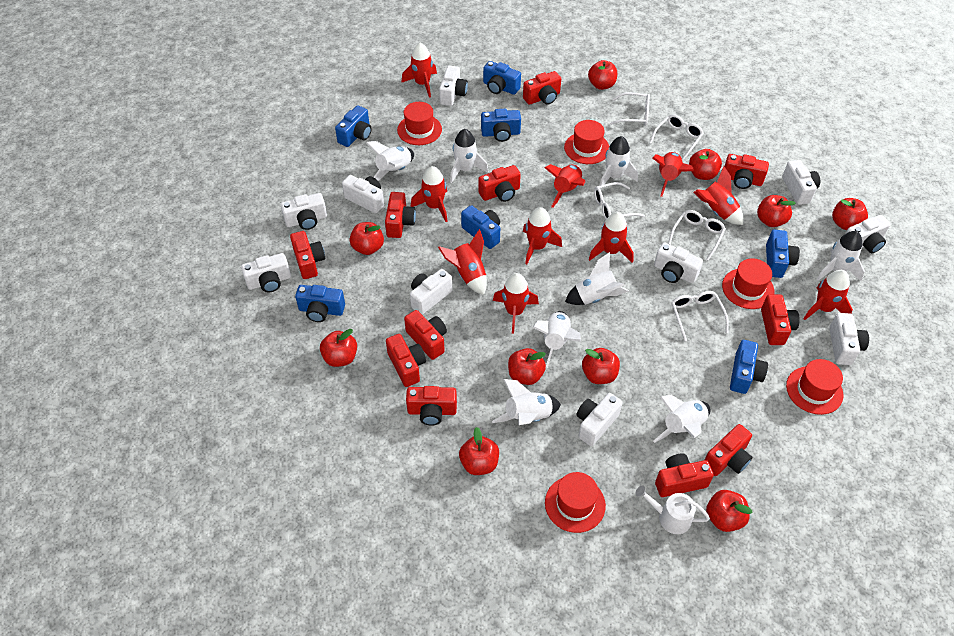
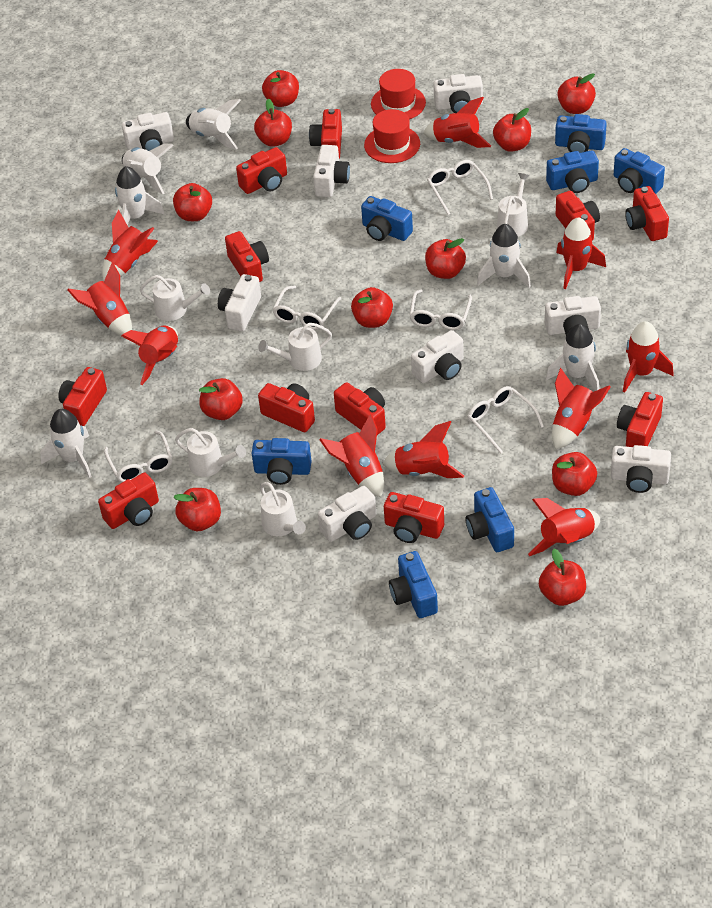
red apple: 10 -> 11
red hat: 5 -> 2
white camera: 10 -> 8
white rocket: 8 -> 6
white watering can: 1 -> 5

